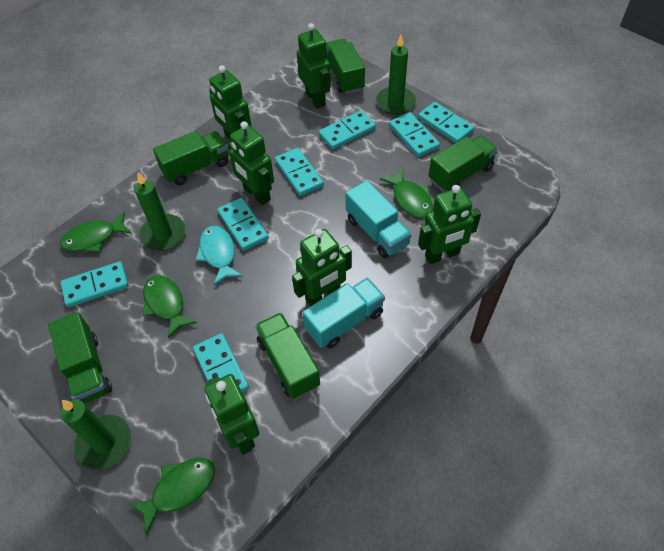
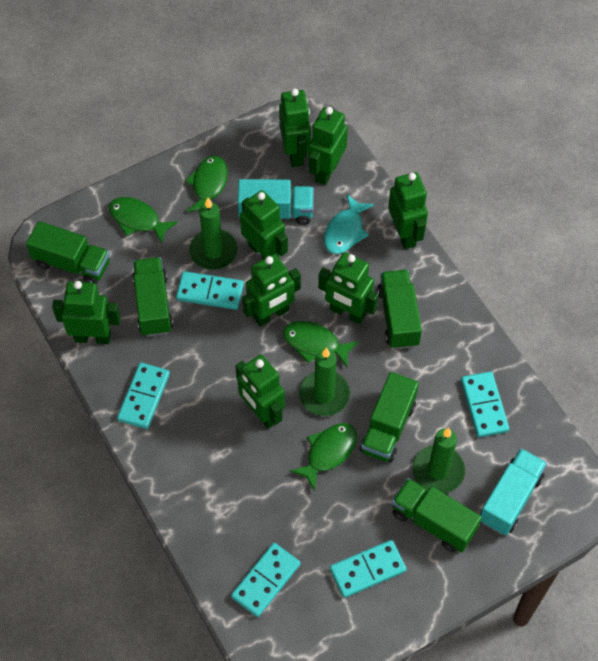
green robot: 6 -> 8
turquoise domino: 7 -> 5

